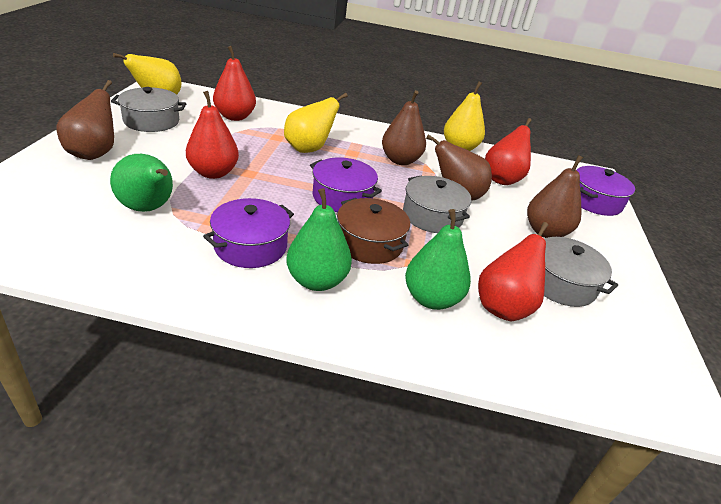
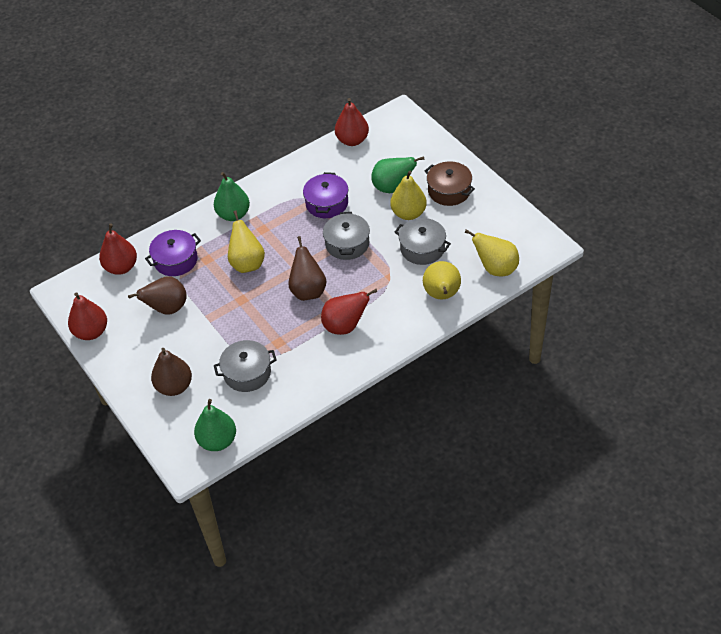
brown pear: 4 -> 3
purple pot: 3 -> 2
yellow pear: 3 -> 4

